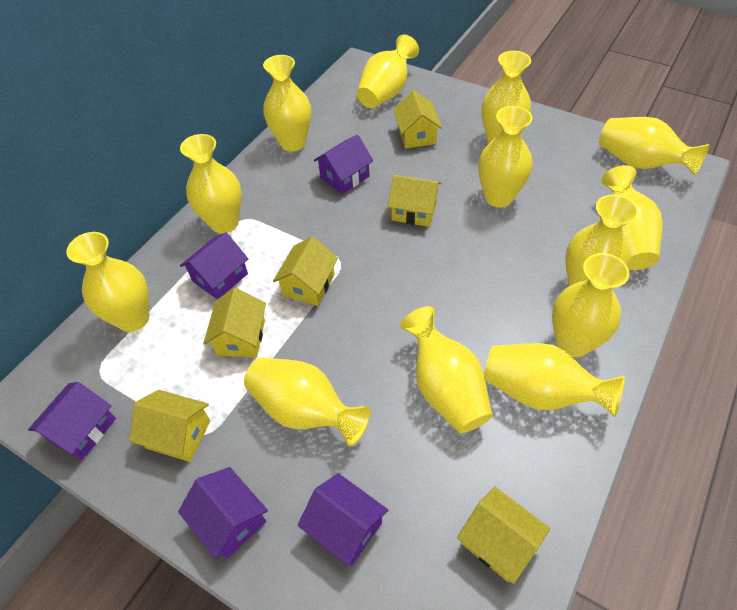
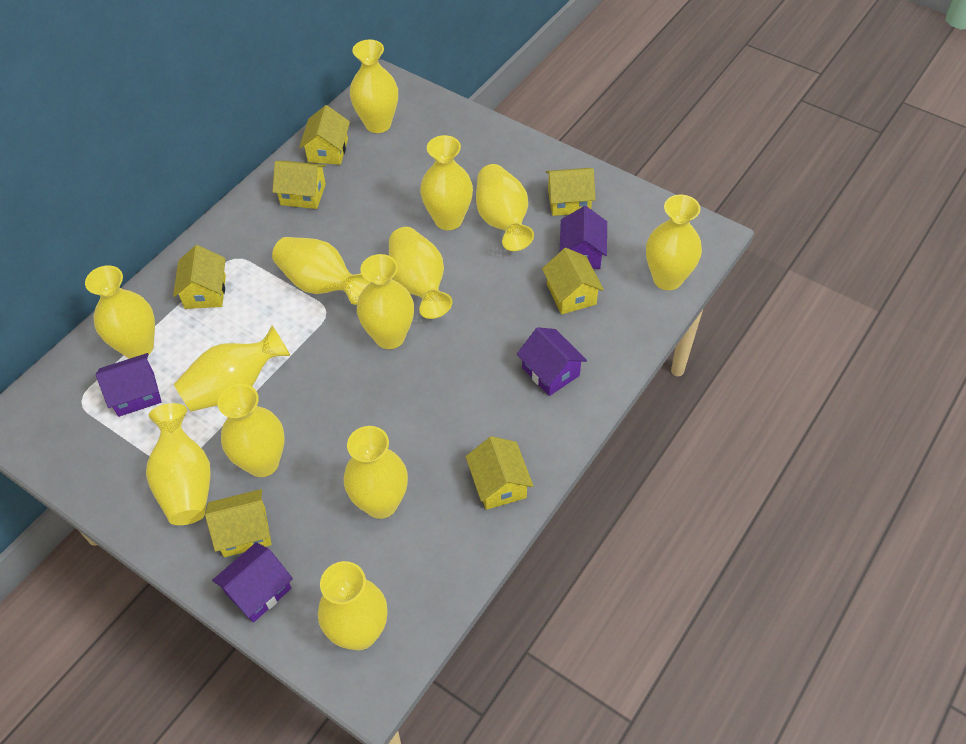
purple house: 5 -> 4
yellow house: 6 -> 7

